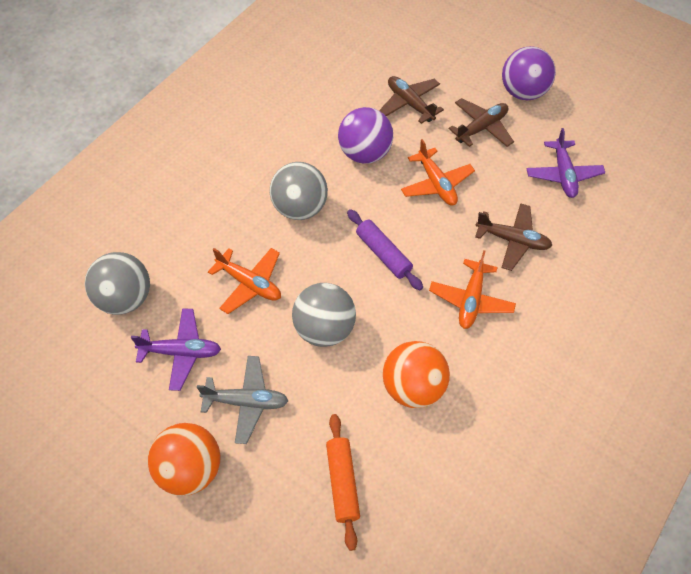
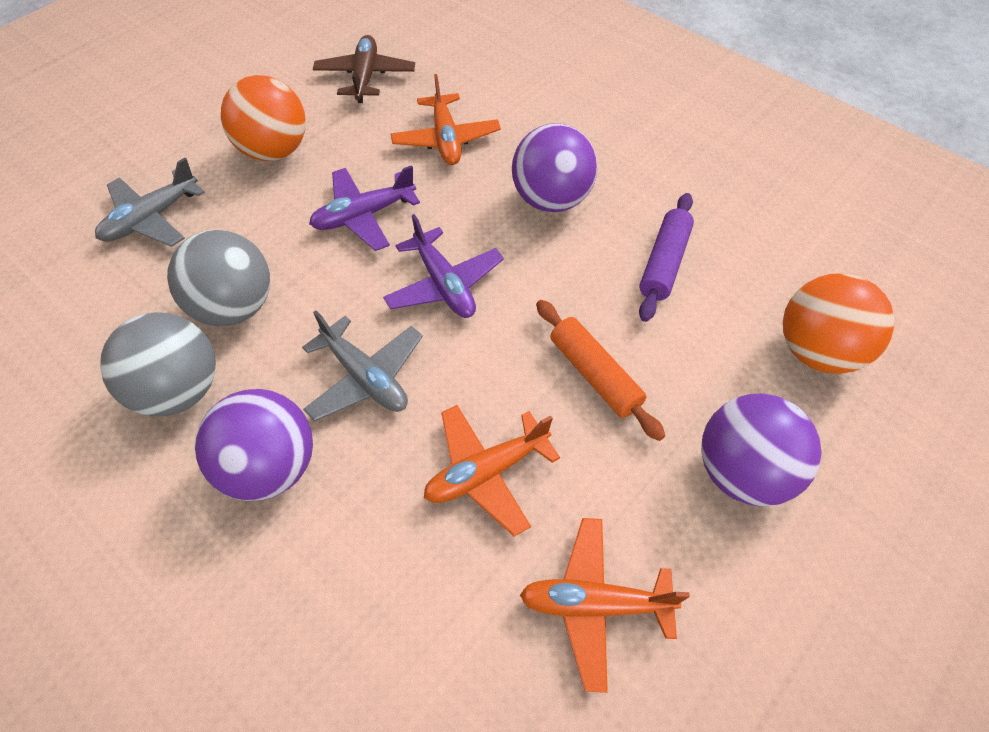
brown plane: 3 -> 1
grey ball: 3 -> 2
grey plane: 1 -> 2
purple ball: 2 -> 3

